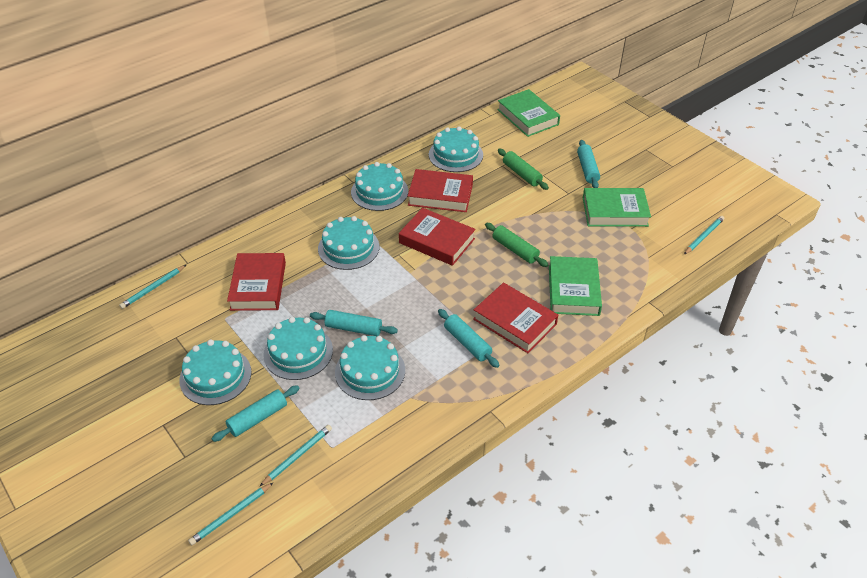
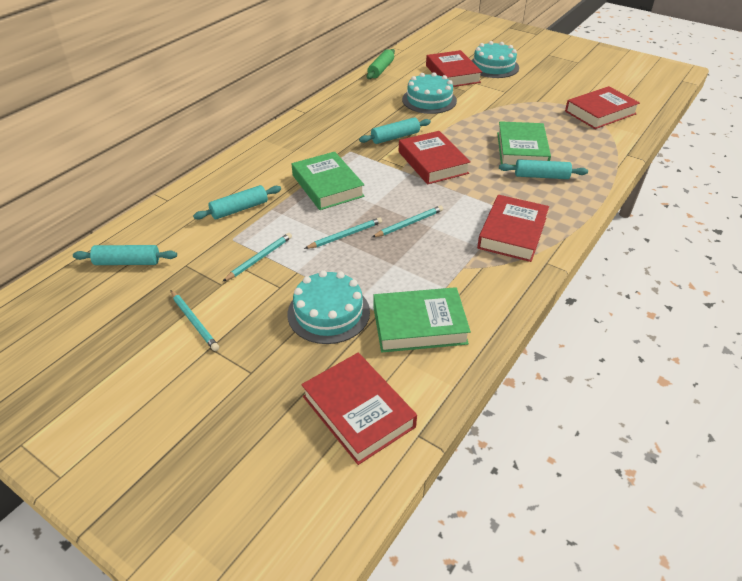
green rolling pin: 2 -> 1
red book: 4 -> 5
turquoise cake: 6 -> 3

